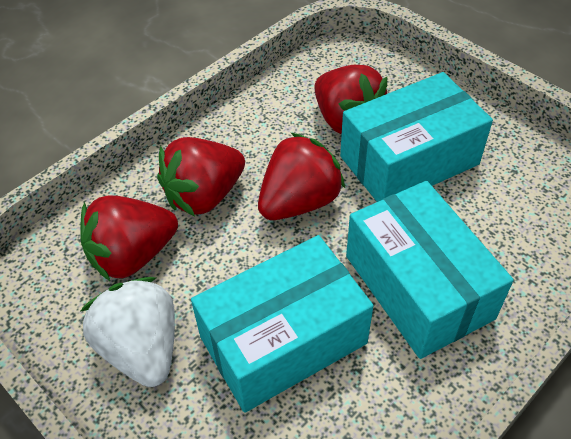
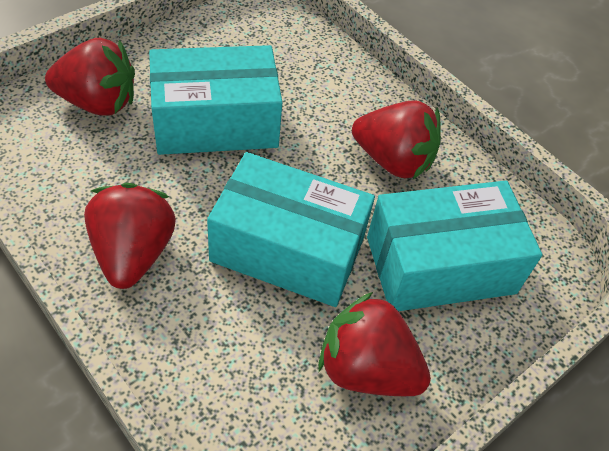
white strawberry: 1 -> 0

